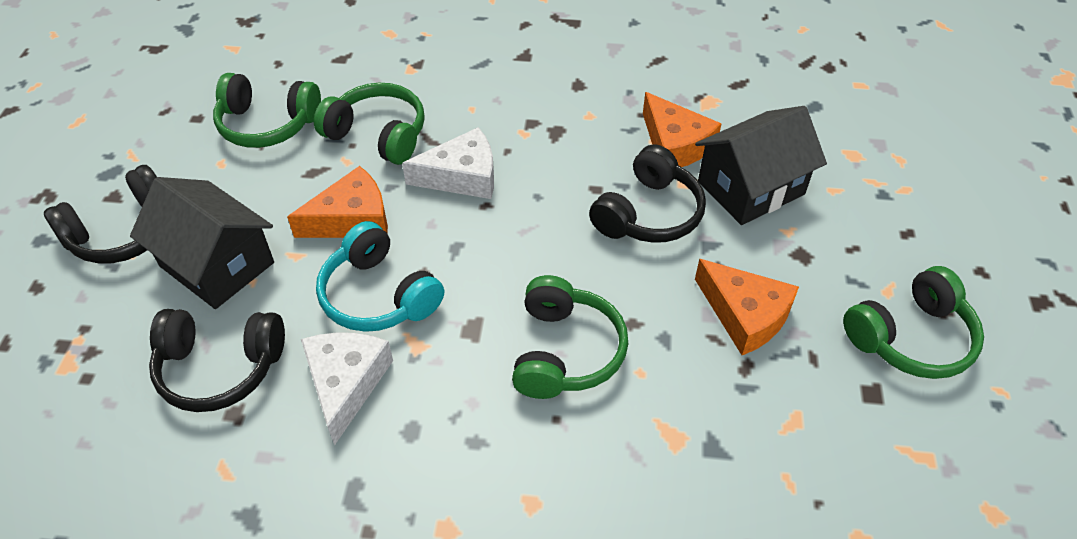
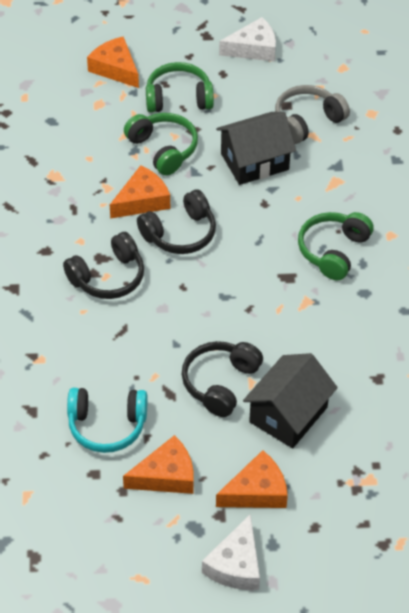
green headphones: 4 -> 3
grey headphones: 0 -> 1
orange cheese: 3 -> 4

